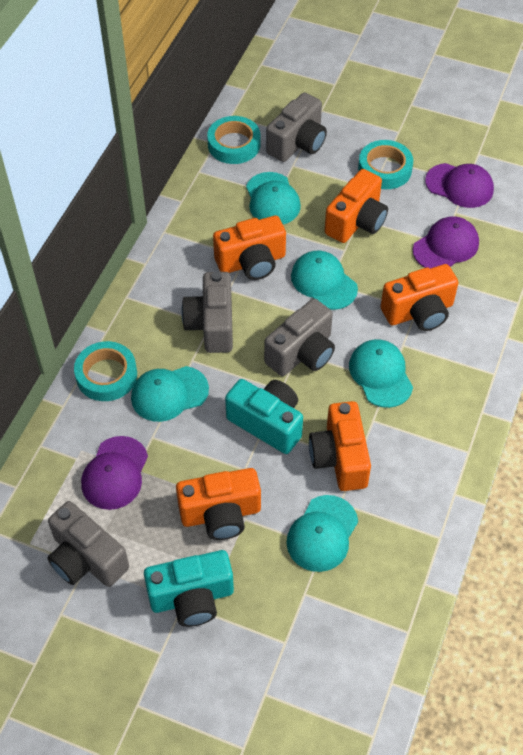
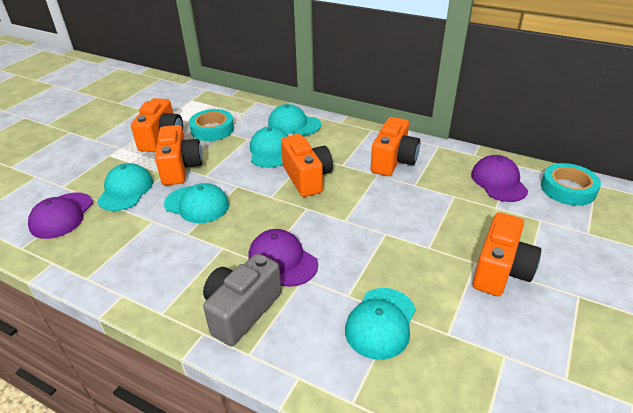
grey camera: 4 -> 1
turquoise camera: 2 -> 0
turquoise tape: 3 -> 2

